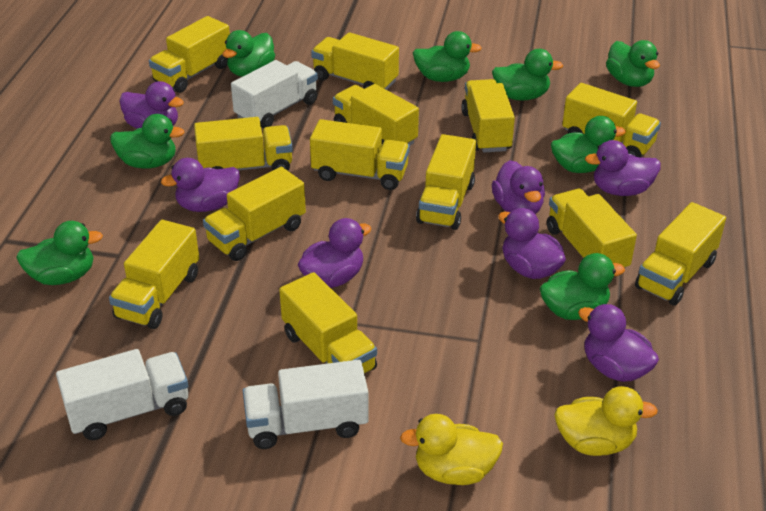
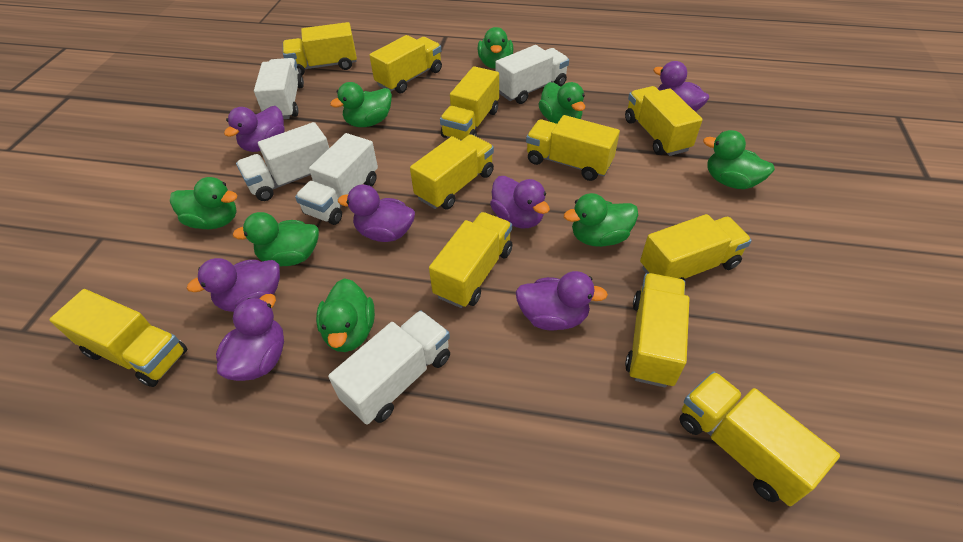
white truck: 3 -> 5
yellow duck: 2 -> 0
yellow truck: 13 -> 11

